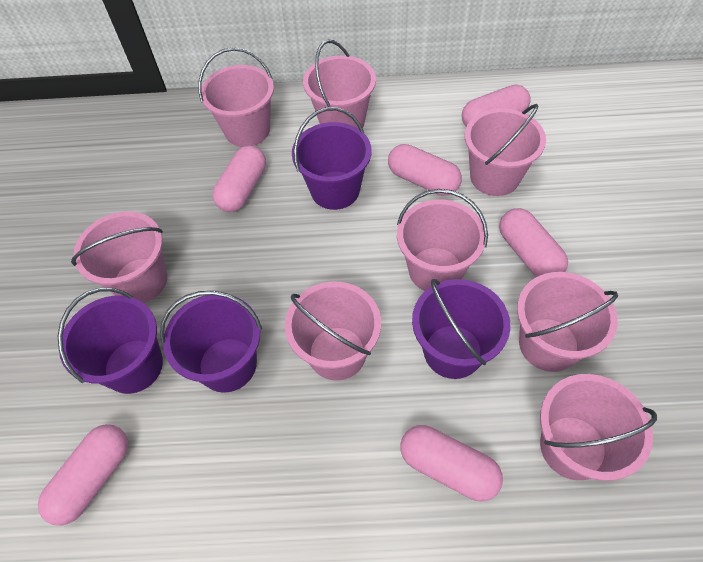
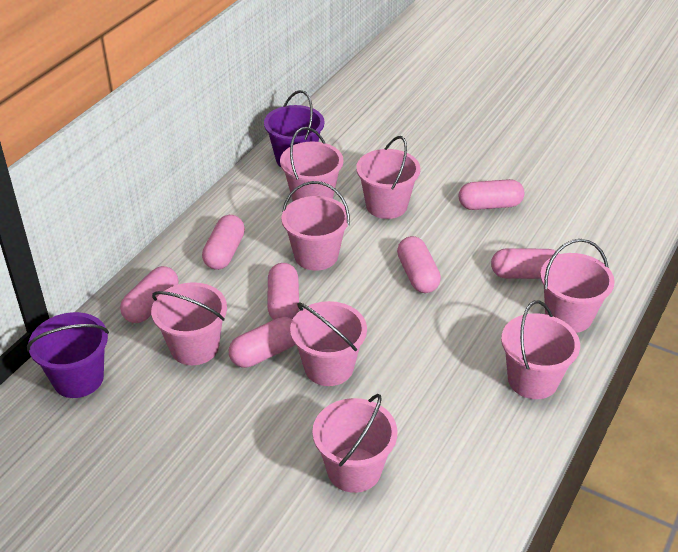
pink capsule: 6 -> 7
purple bucket: 4 -> 2

